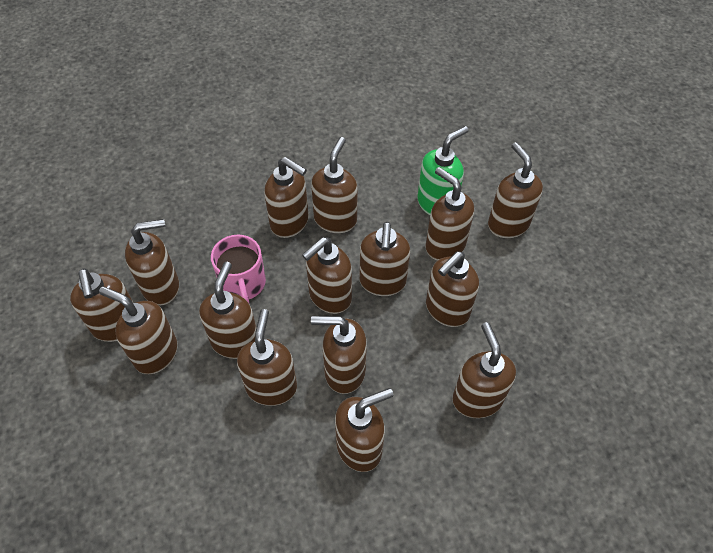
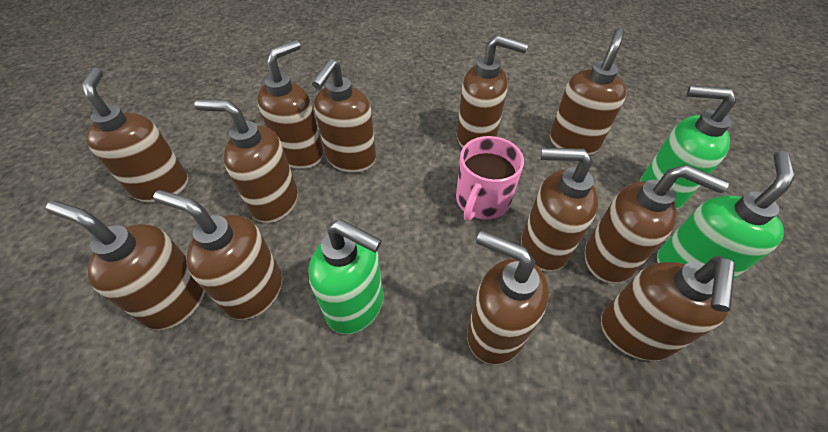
brown soap dispenser: 15 -> 12
green soap dispenser: 1 -> 3

